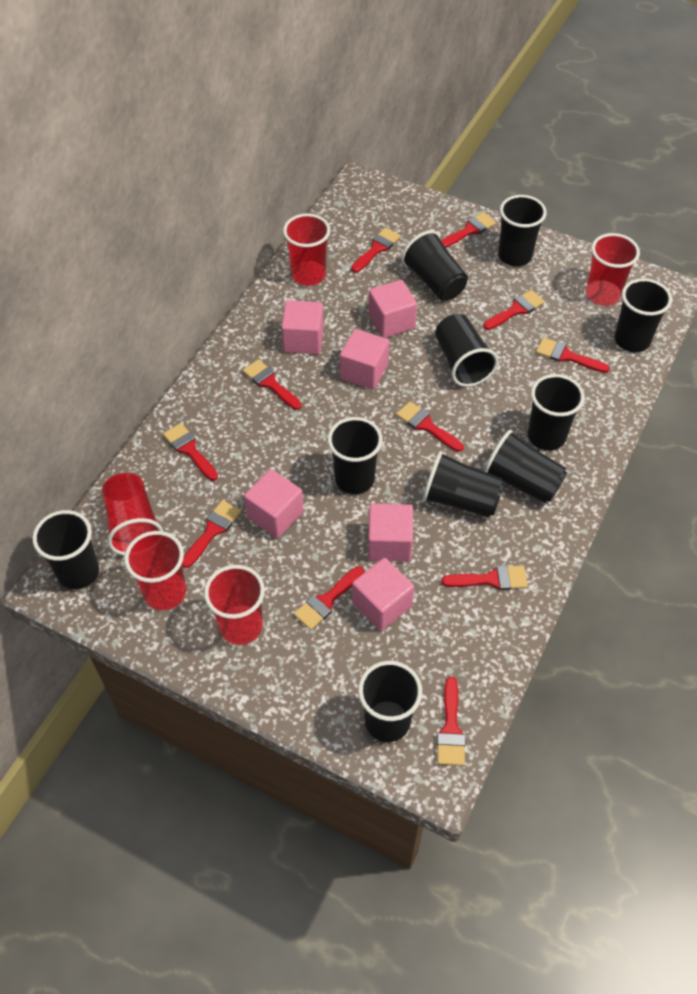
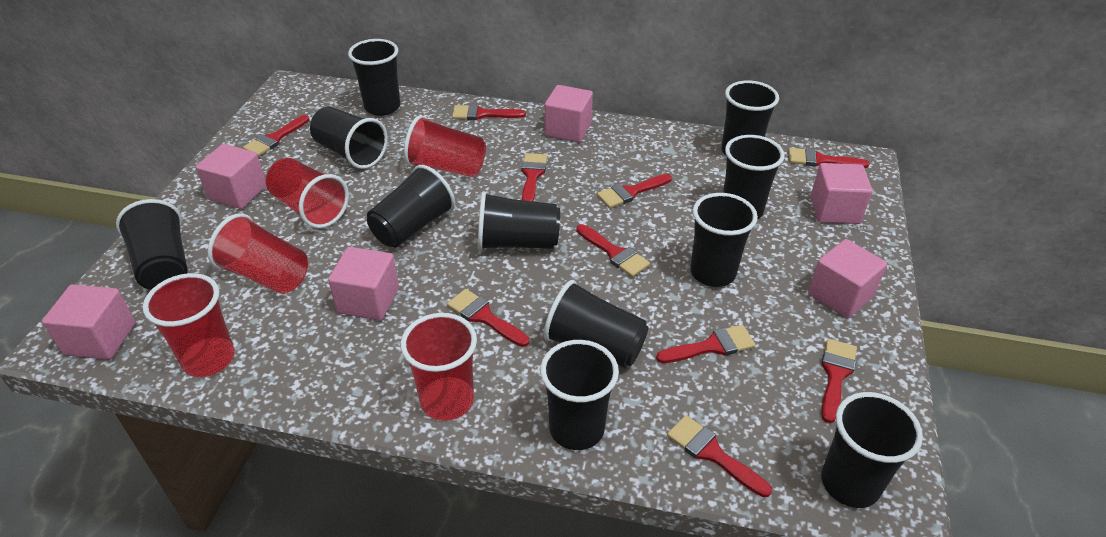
black cup: 10 -> 11
red brush: 11 -> 10

